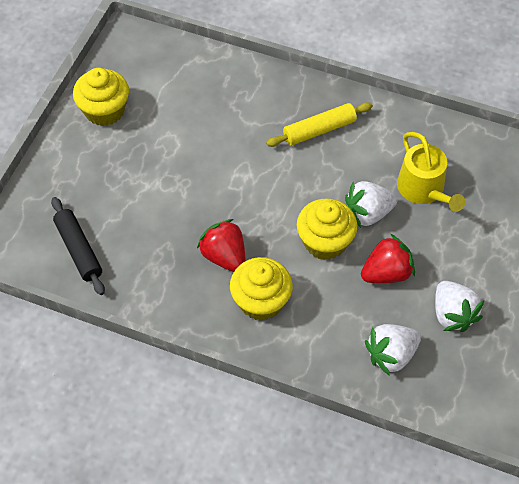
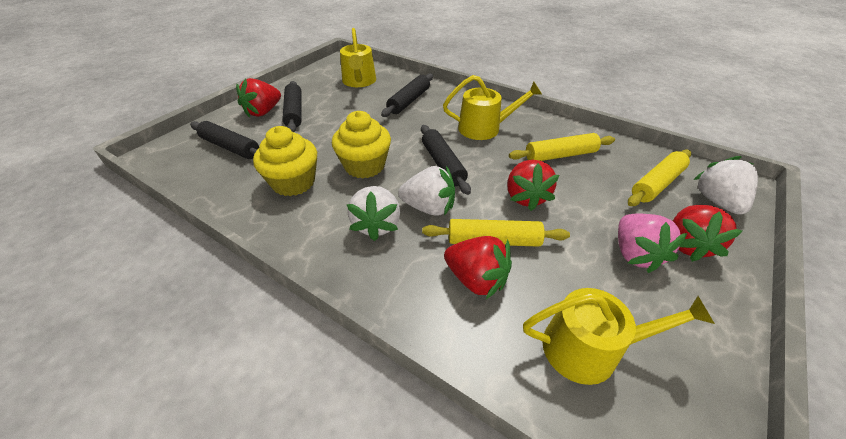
black rolling pin: 1 -> 4
pink strawberry: 0 -> 1
red strawberry: 2 -> 4
yellow cupcake: 3 -> 2
yellow rolling pin: 1 -> 3
yellow watering can: 1 -> 3

